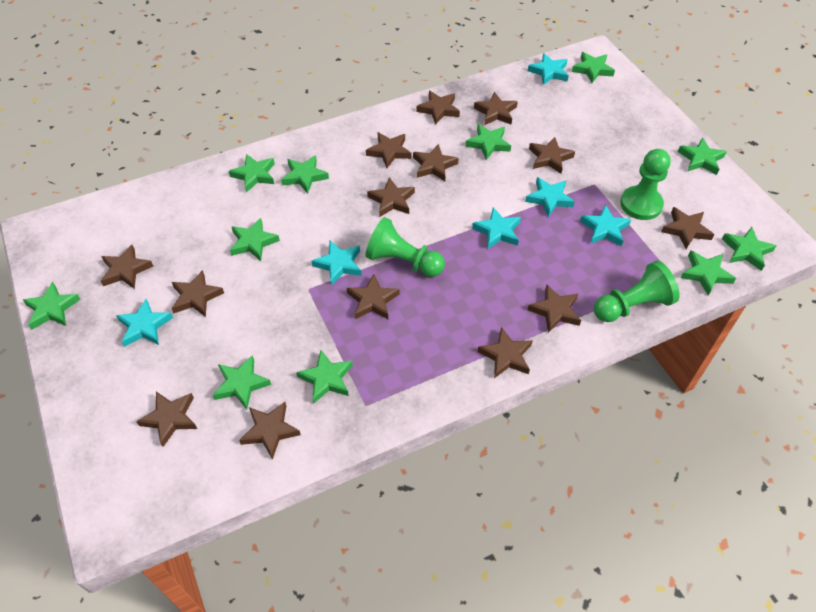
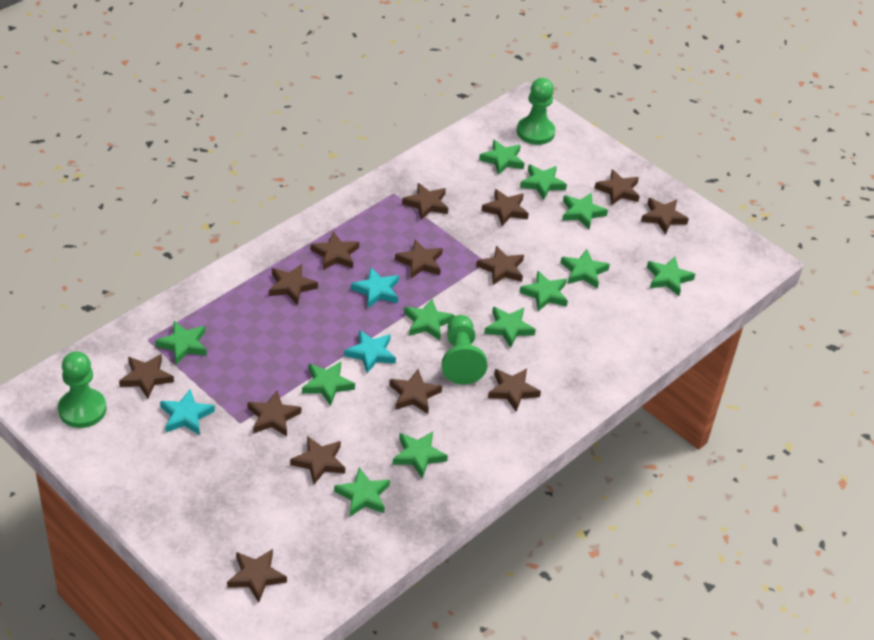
green star: 11 -> 12
turquoise star: 6 -> 3

